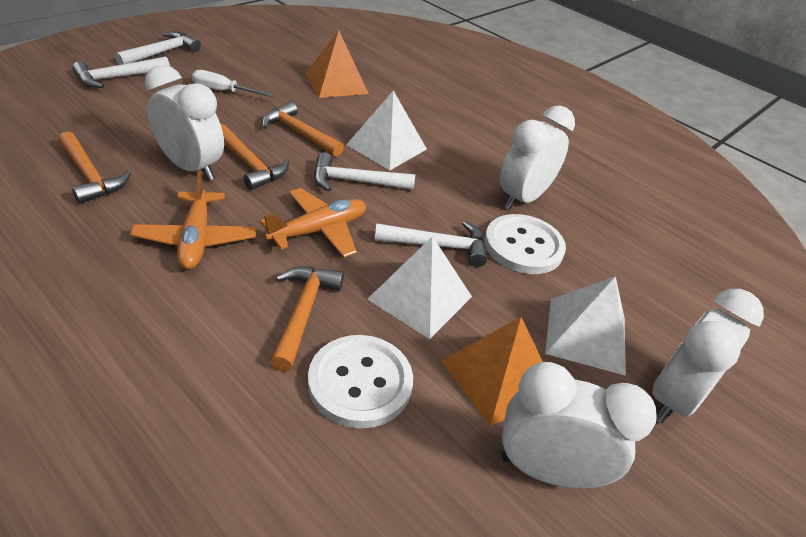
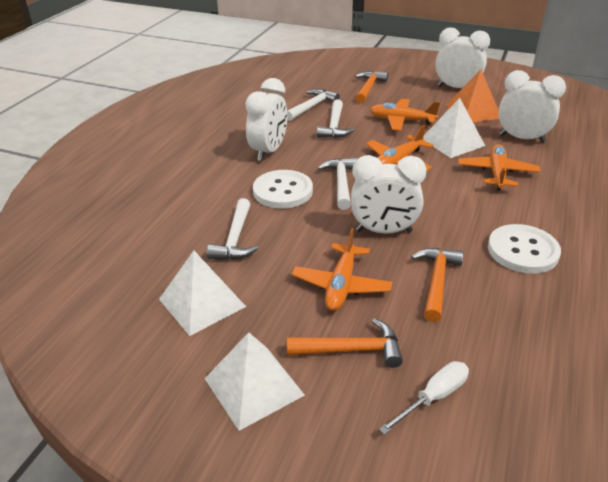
orange hammer: 4 -> 3
orange plane: 2 -> 4
orange pyramid: 2 -> 1

